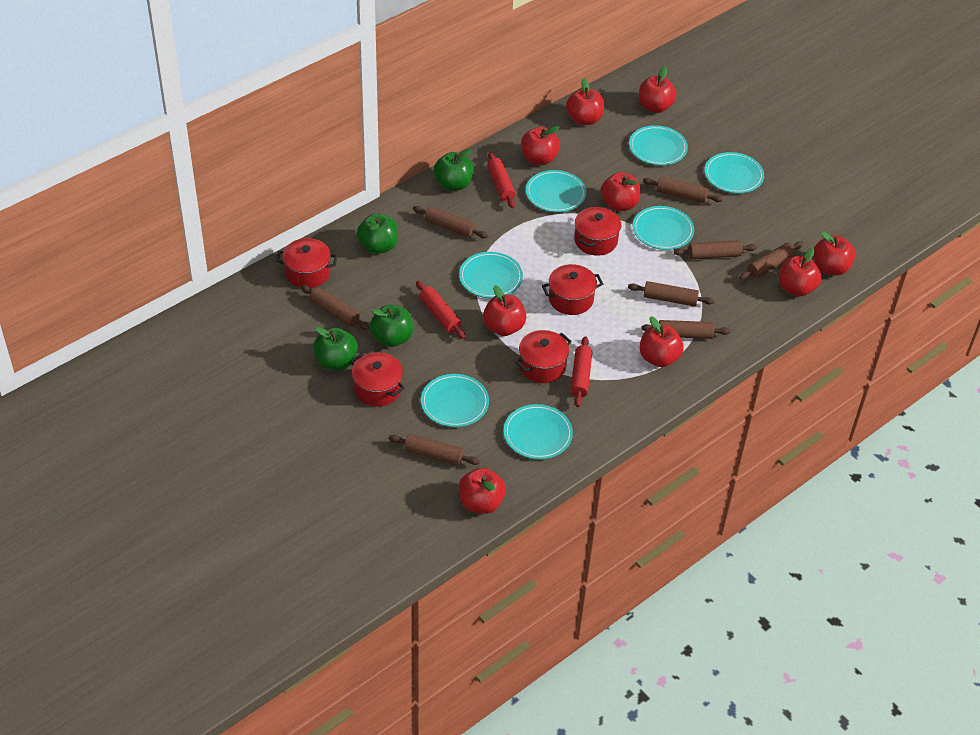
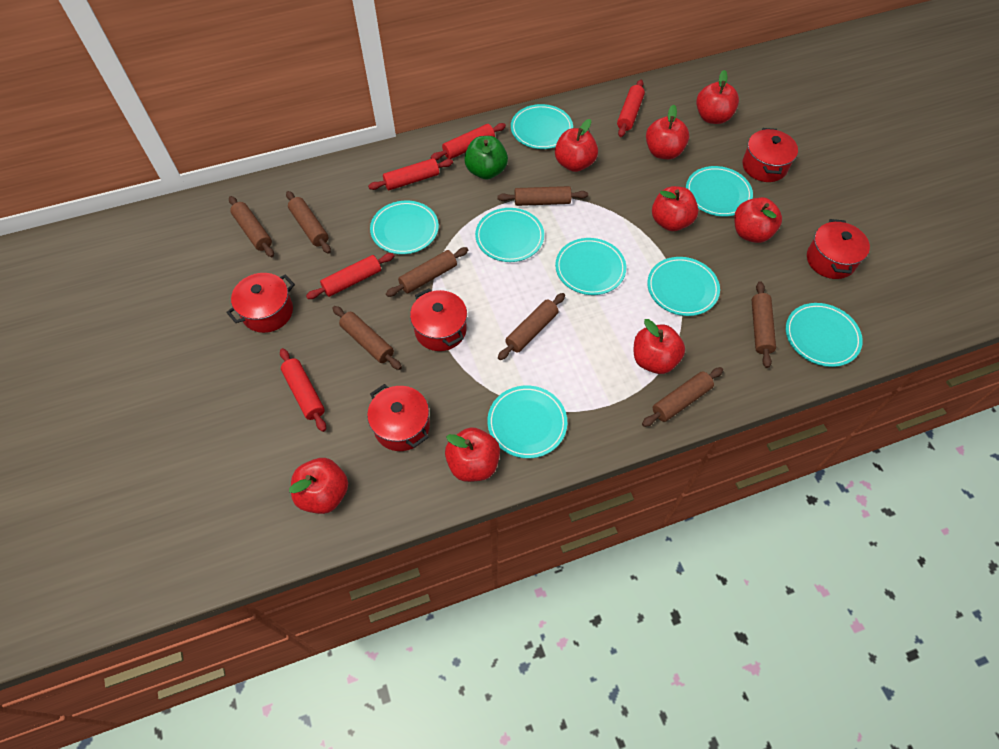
green apple: 4 -> 1
red apple: 9 -> 8
red rolling pin: 3 -> 5
turquoise plate: 7 -> 8

